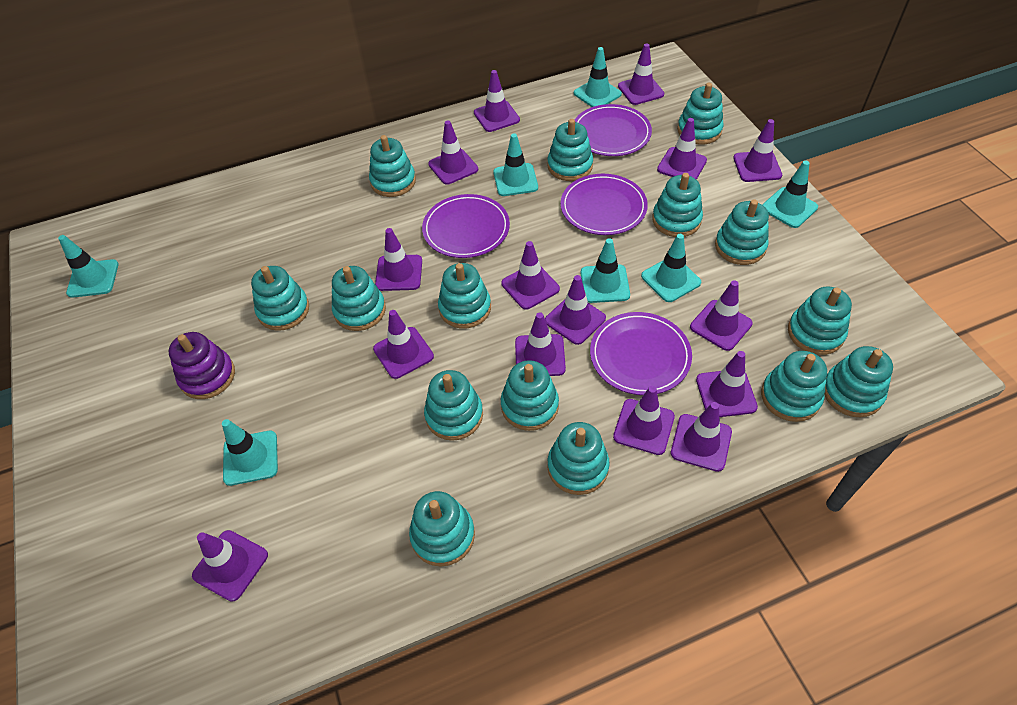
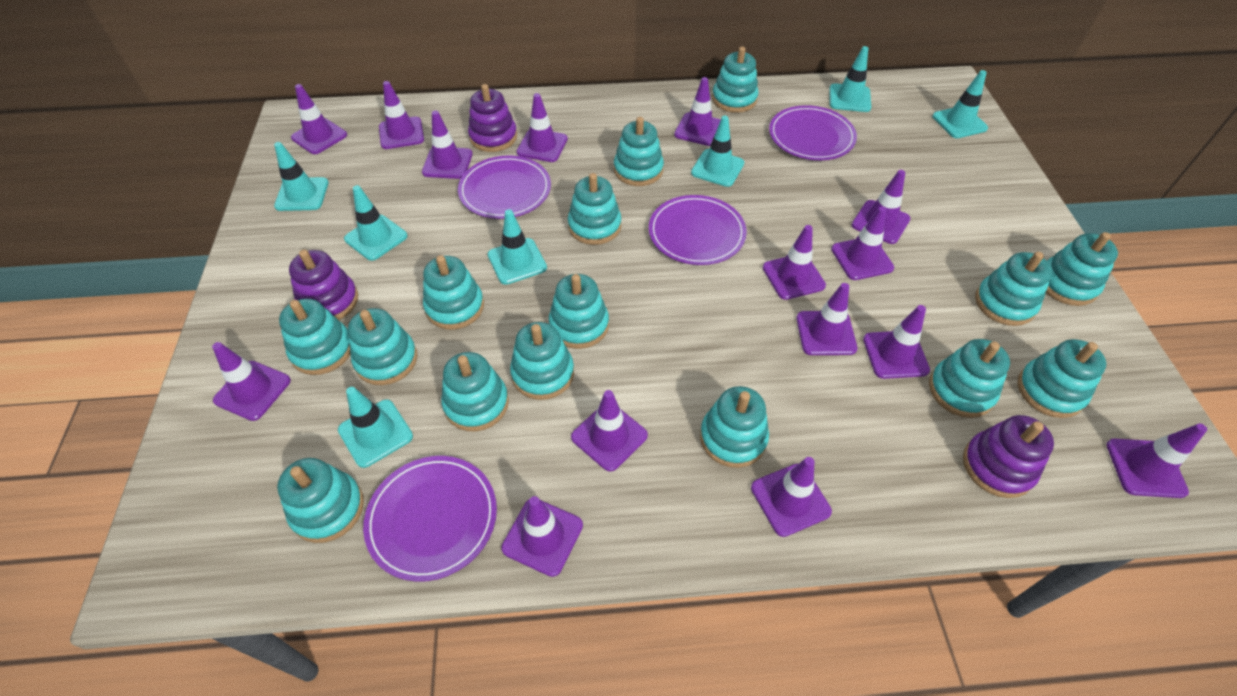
purple stacking toy: 1 -> 3

